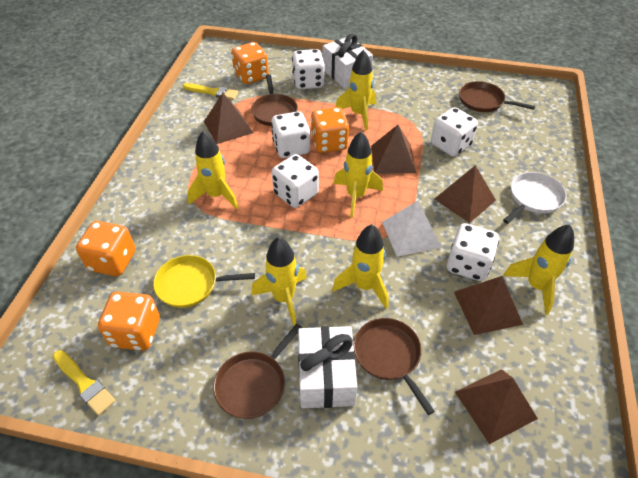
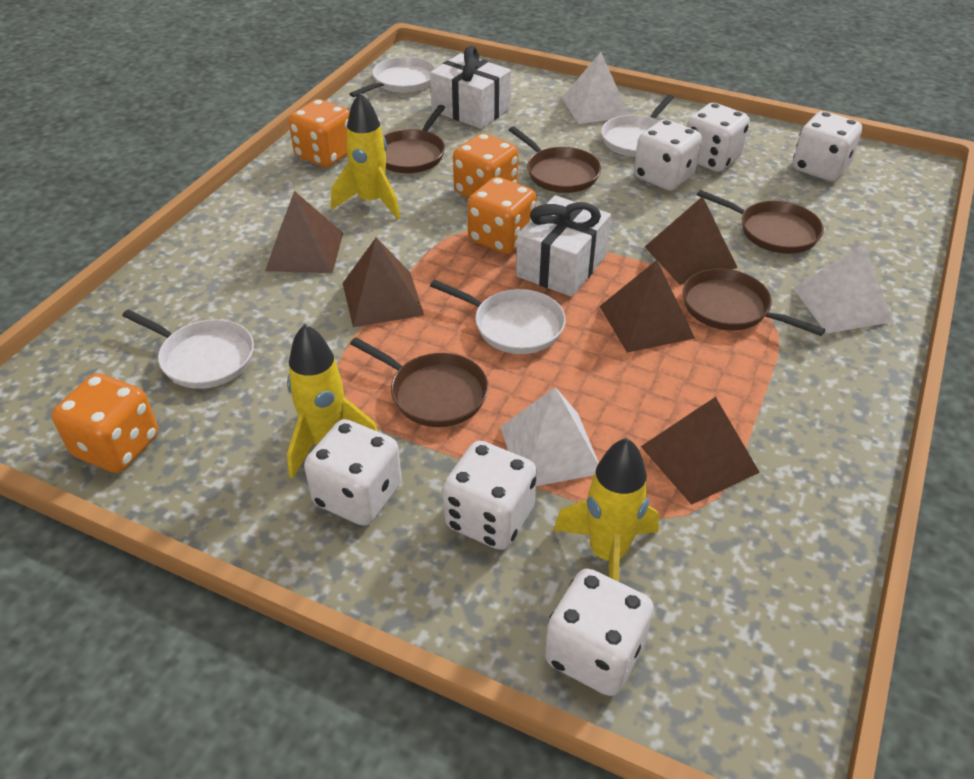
brown pan: 4 -> 5
white dice: 5 -> 6
white pan: 1 -> 4
white pyramid: 1 -> 3
yellow brush: 2 -> 0
yellow pan: 1 -> 0
yellow rocket: 6 -> 3

